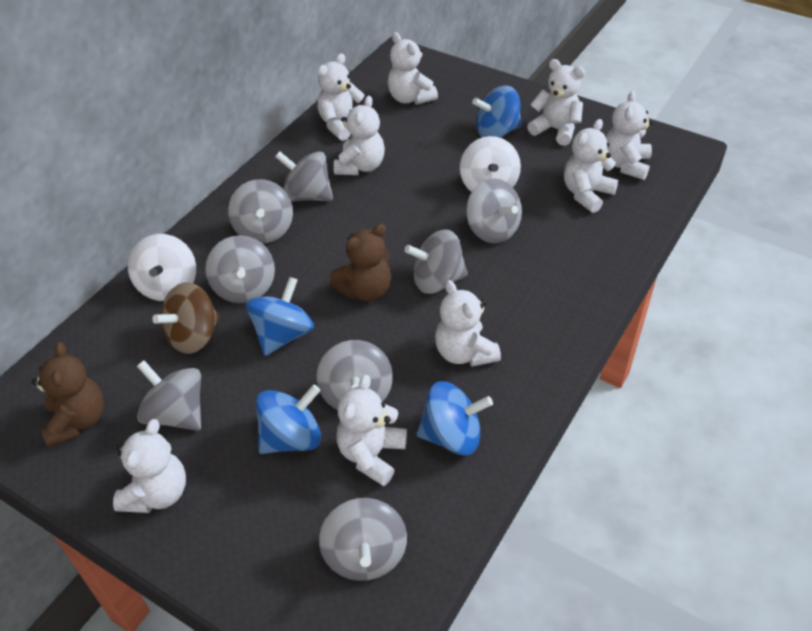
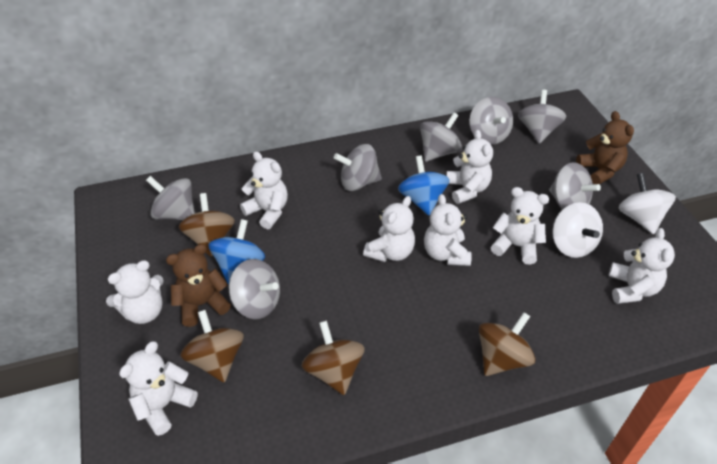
blue spinning top: 4 -> 2
brown spinning top: 1 -> 4
grey spinning top: 8 -> 7
white teddy bear: 9 -> 8

